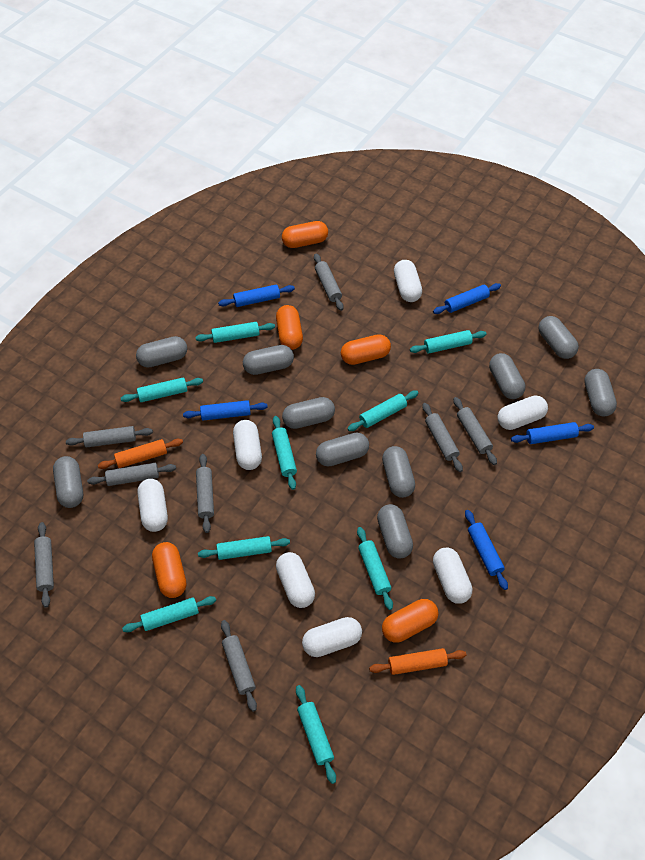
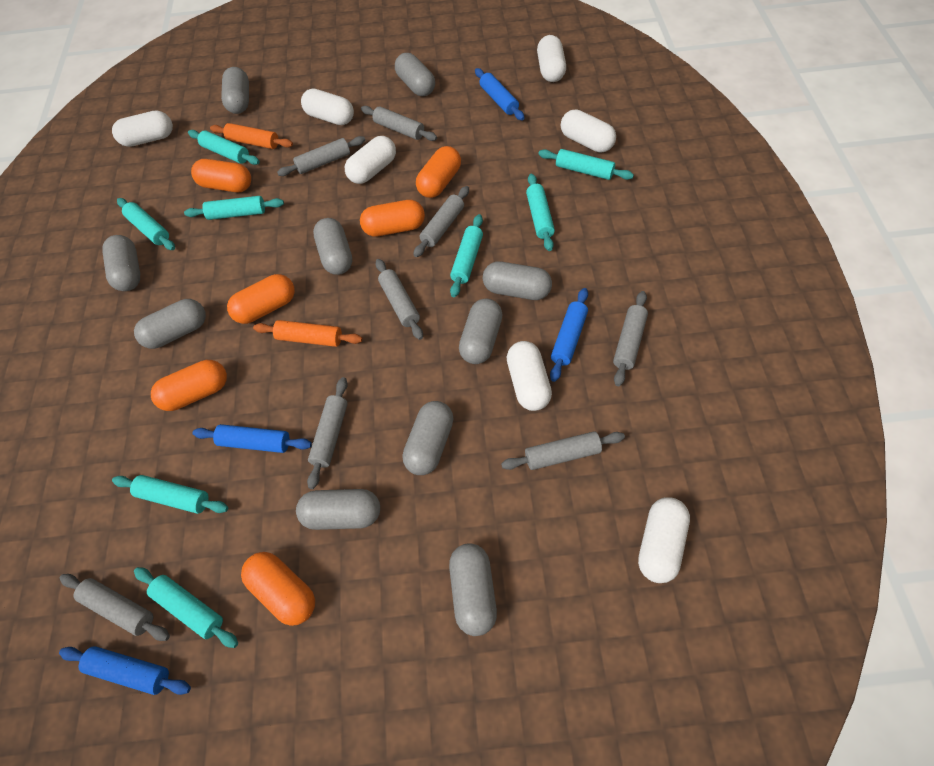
blue rolling pin: 5 -> 4
orange capsule: 5 -> 6
turquoise rolling pin: 9 -> 8

